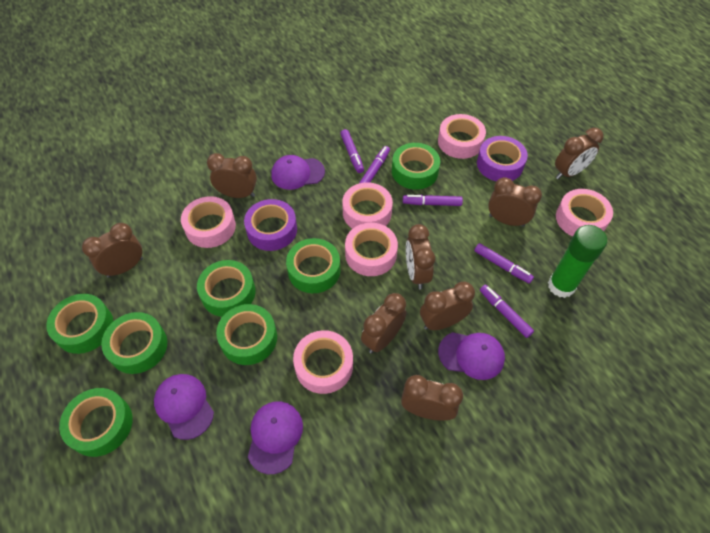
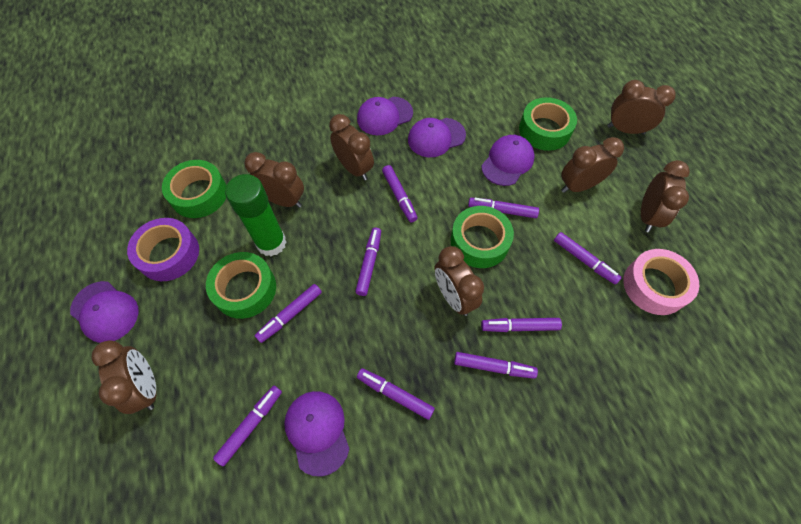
brown clock: 8 -> 7
green tape: 7 -> 4
pink tape: 6 -> 1
purple cap: 4 -> 5
purple marker: 5 -> 9
purple tape: 2 -> 1

